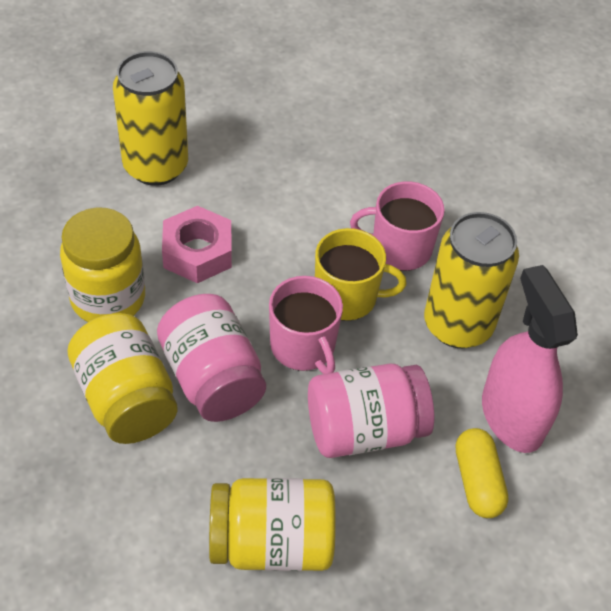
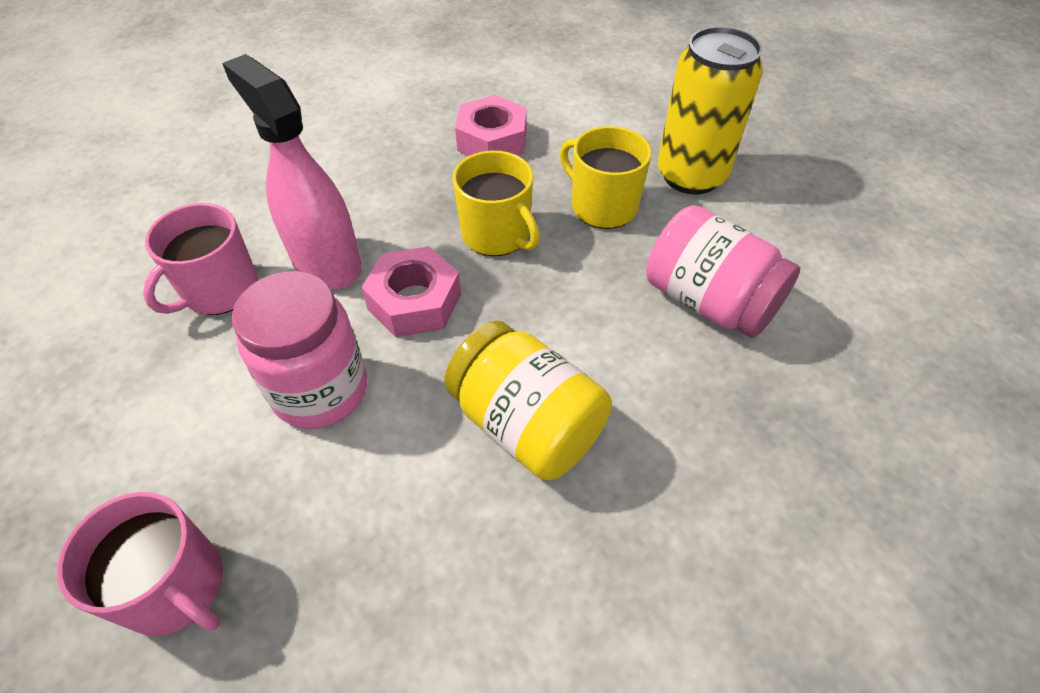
pink nut: 1 -> 2
yellow can: 2 -> 1
yellow capsule: 1 -> 0
yellow jar: 3 -> 1
yellow mug: 1 -> 2

